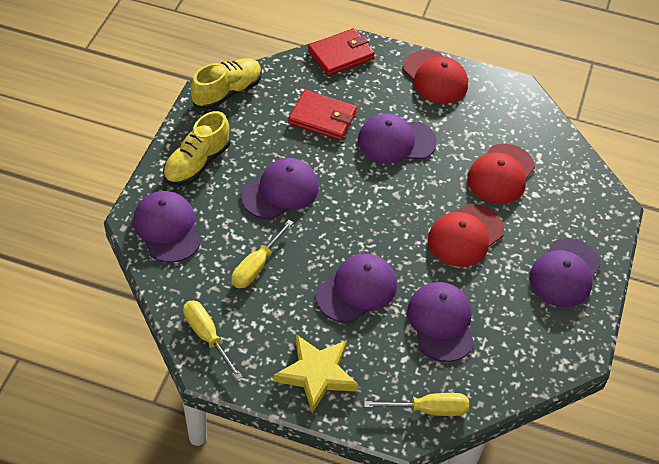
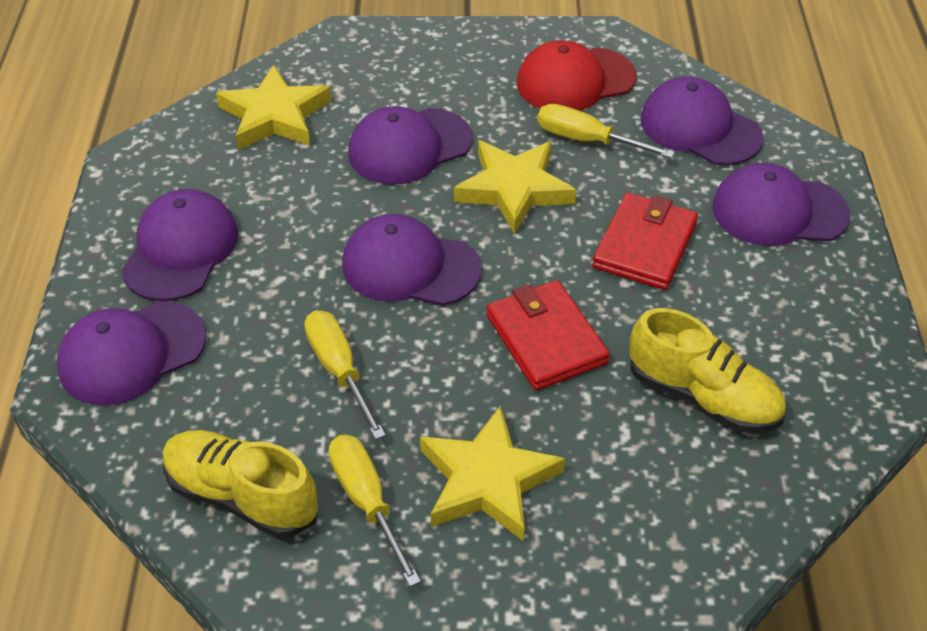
red cap: 3 -> 1
yellow star: 1 -> 3

